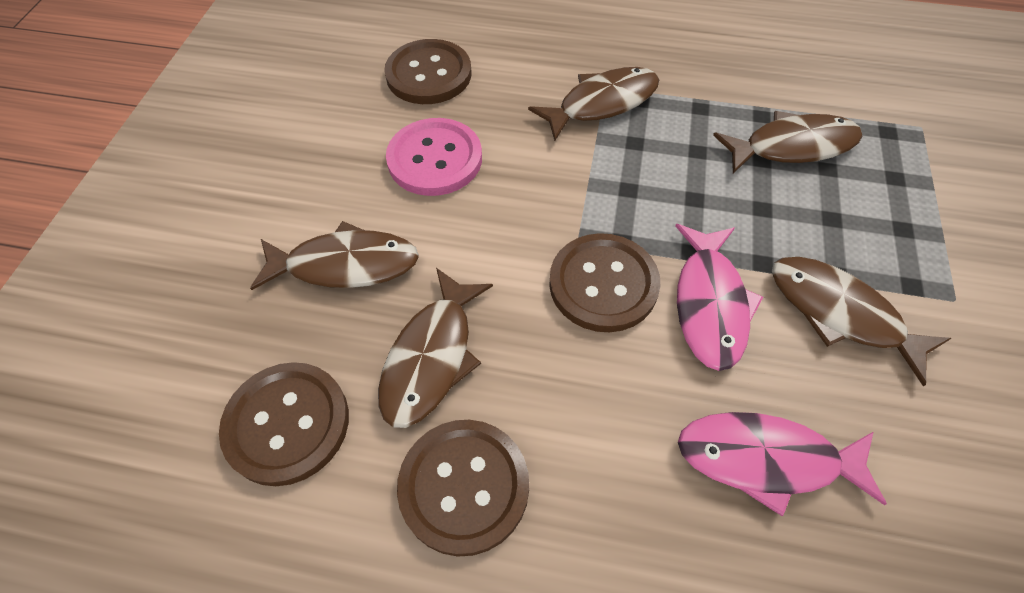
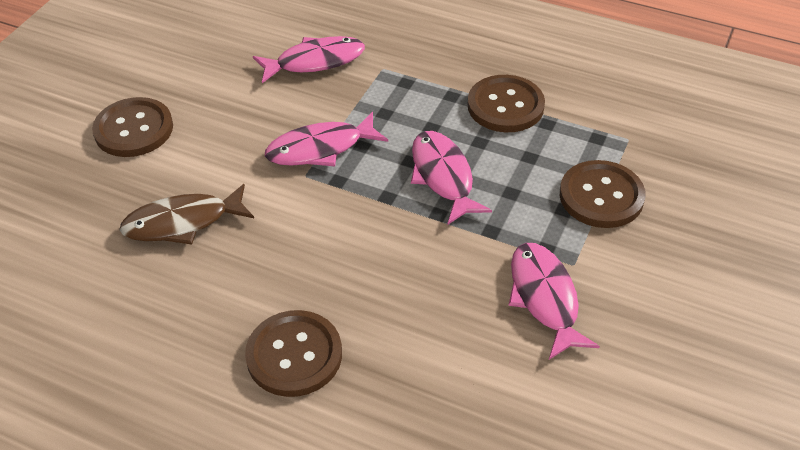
brown fish: 5 -> 1
pink button: 1 -> 0
pink fish: 2 -> 4

